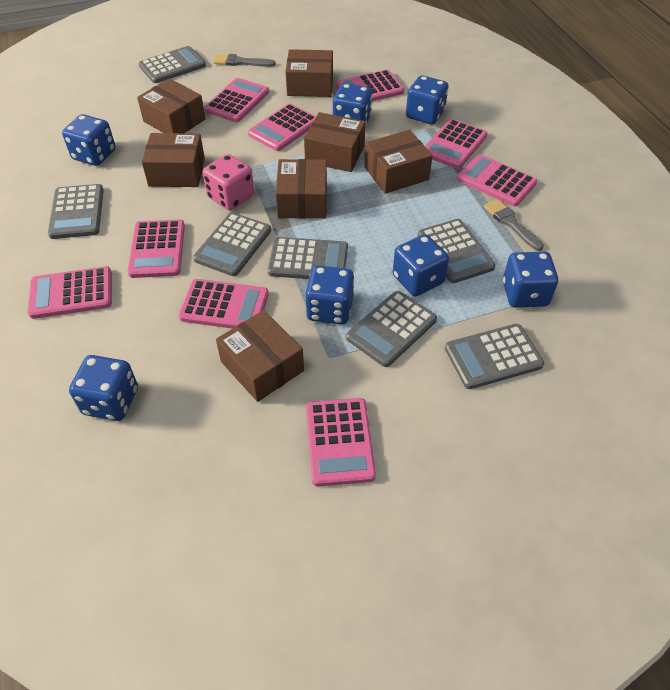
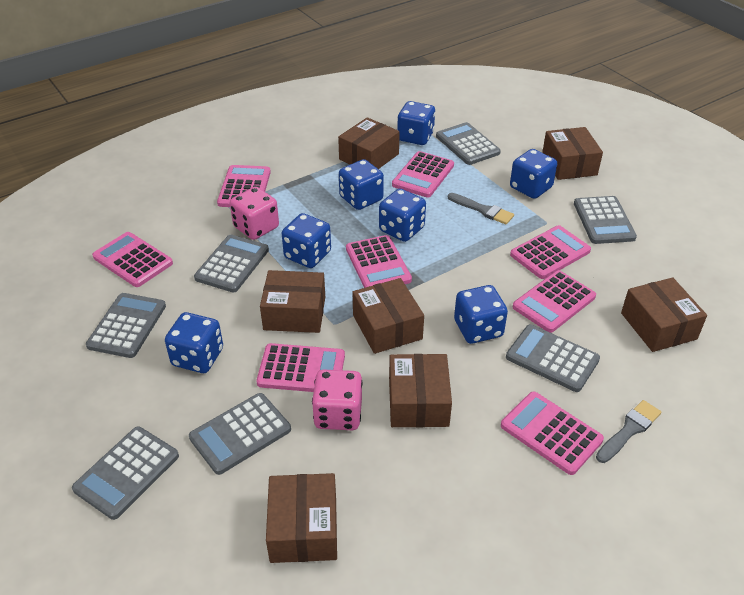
pink calculator: 9 -> 8
pink dice: 1 -> 2

